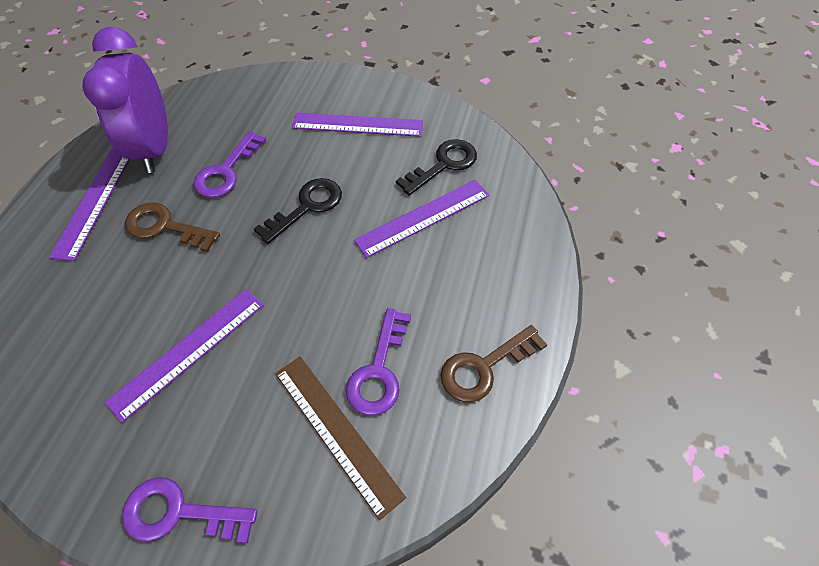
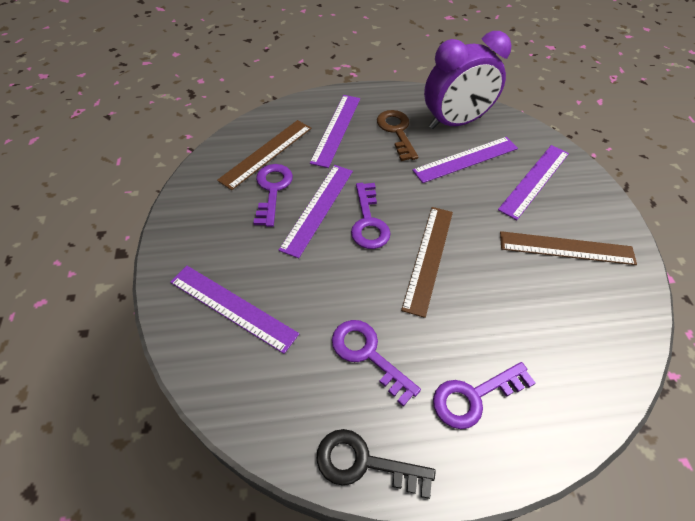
black key: 2 -> 1
brown key: 2 -> 1
brown ruler: 1 -> 3
purple key: 3 -> 4
purple ruler: 4 -> 5

